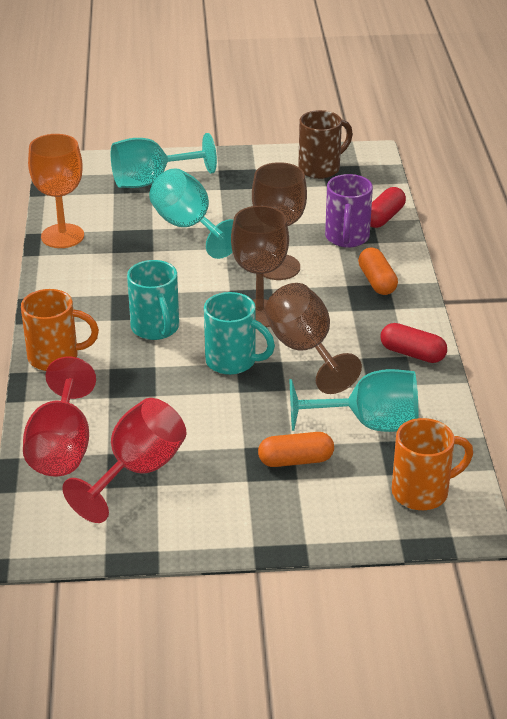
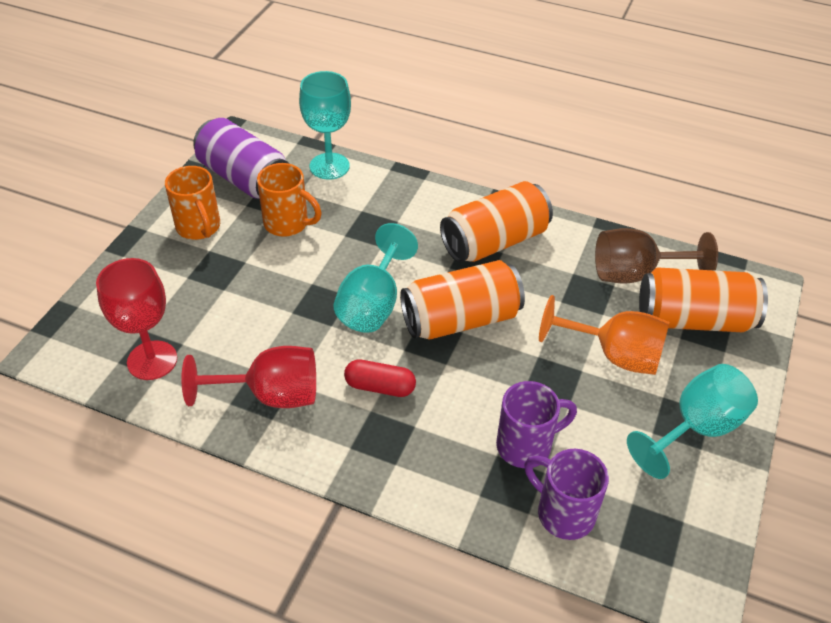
brown goblet: 3 -> 1
brown mug: 1 -> 0
orange can: 0 -> 3
orange capsule: 2 -> 0
purple can: 0 -> 1
purple mug: 1 -> 2
red capsule: 2 -> 1
turquoise mug: 2 -> 0

